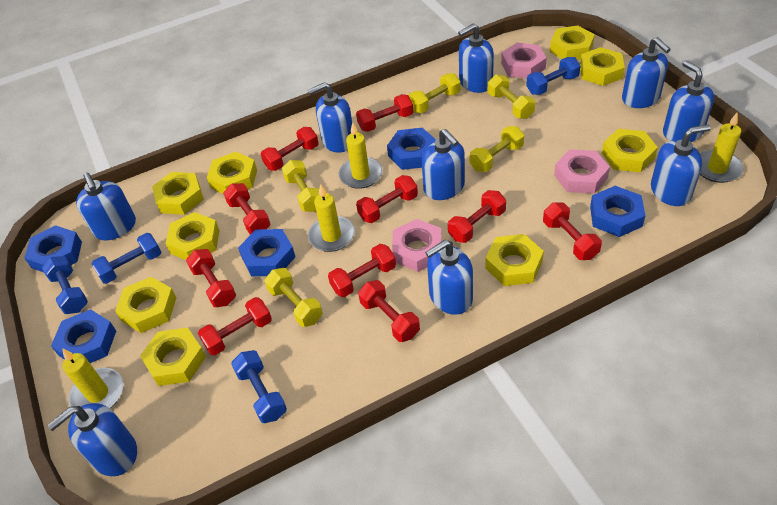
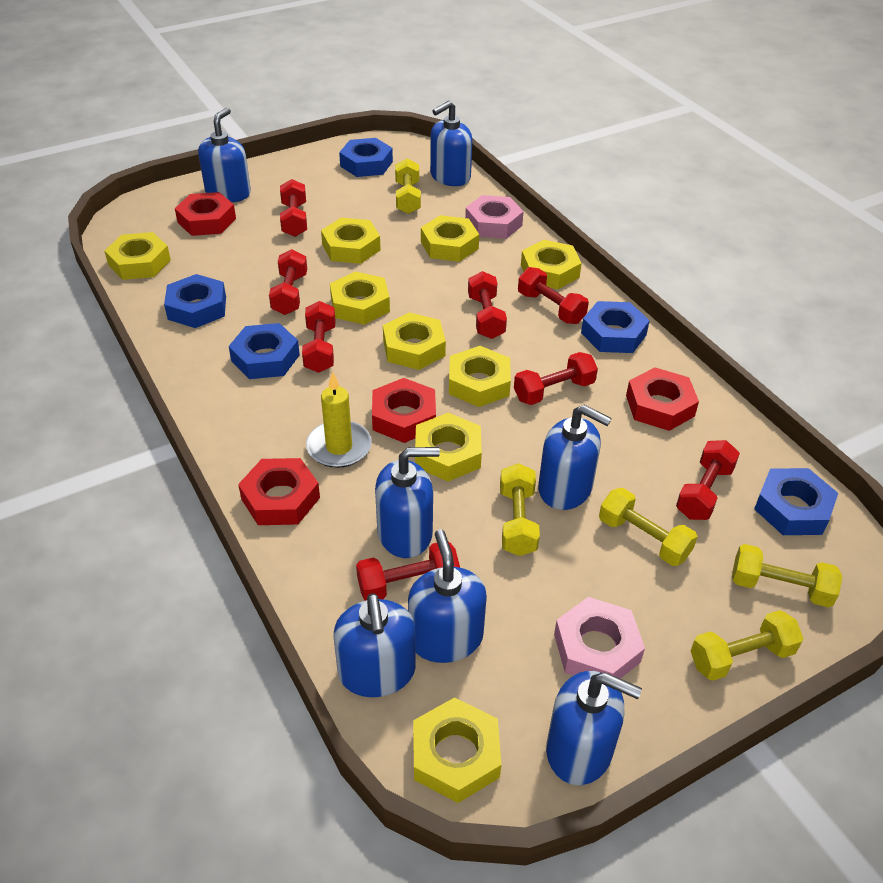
blue dumbbell: 4 -> 0
blue soap dispenser: 9 -> 7
pink nut: 3 -> 2
red dumbbell: 10 -> 8
red nut: 0 -> 4
yellow candle: 4 -> 1

